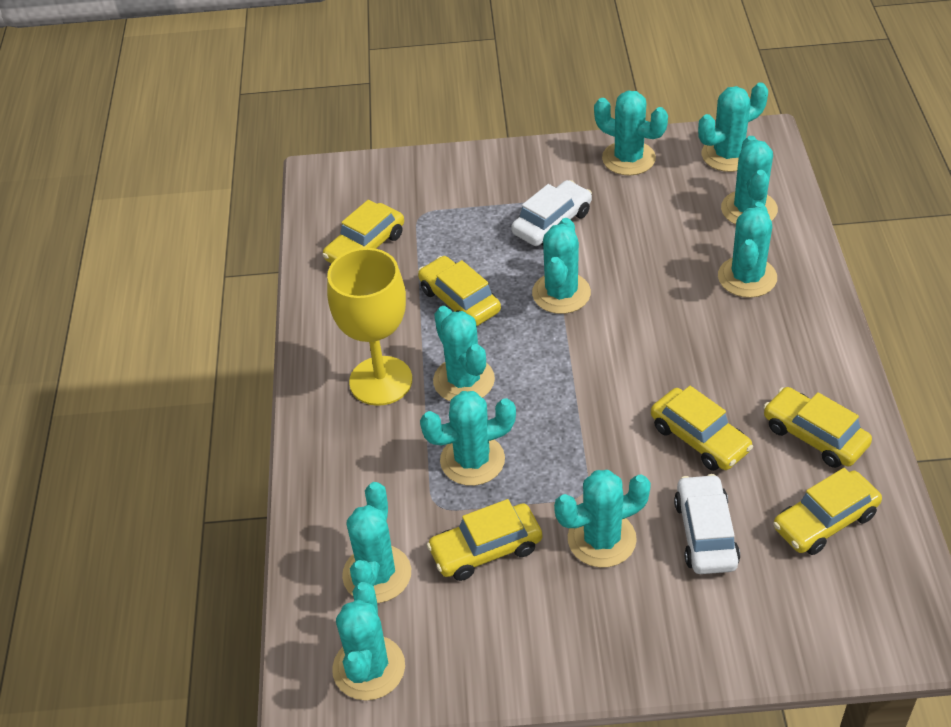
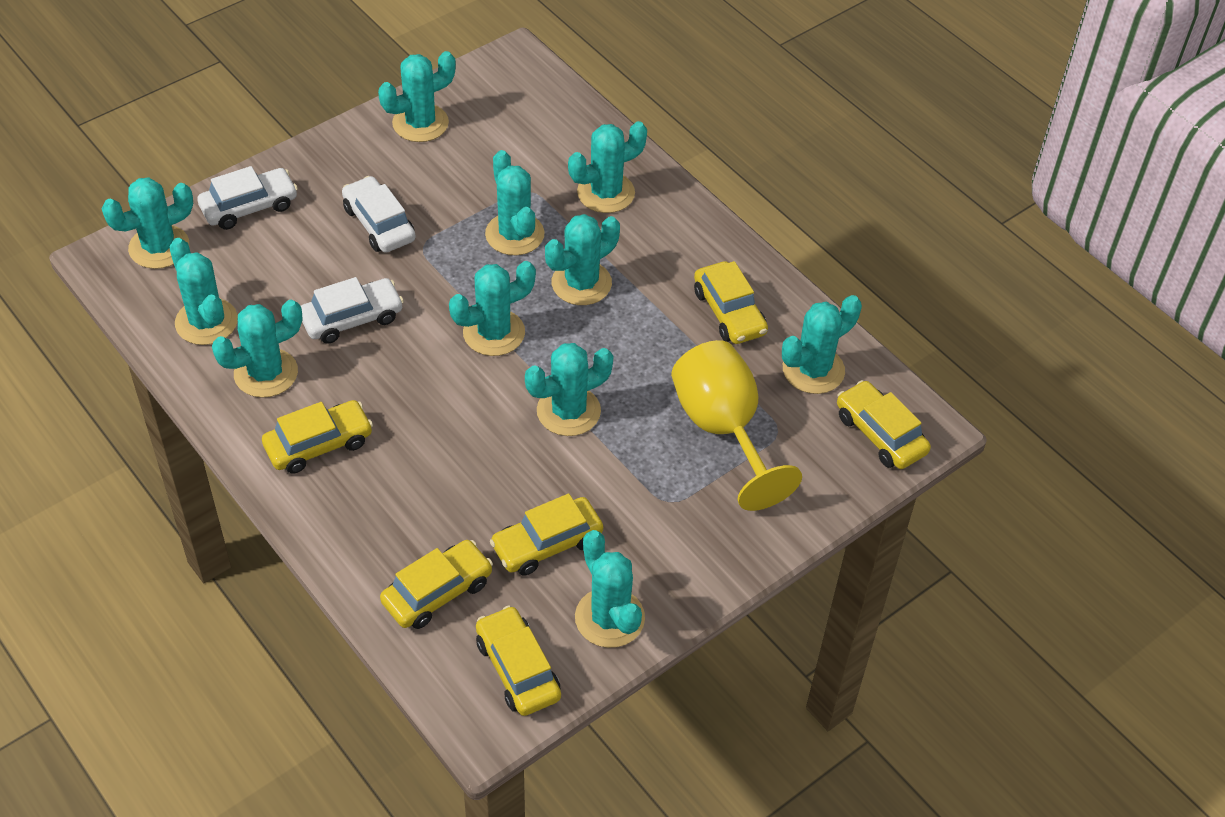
turquoise cactus: 10 -> 11
white car: 2 -> 3

